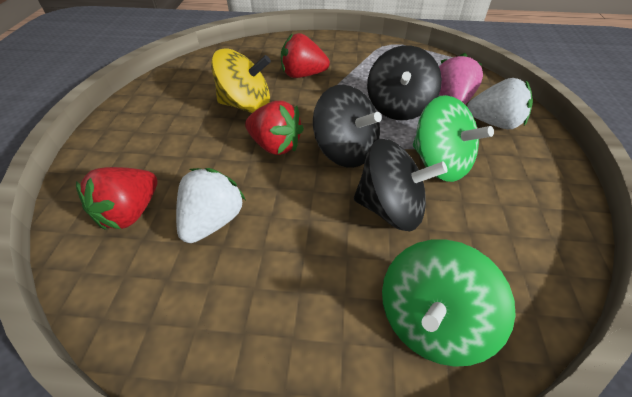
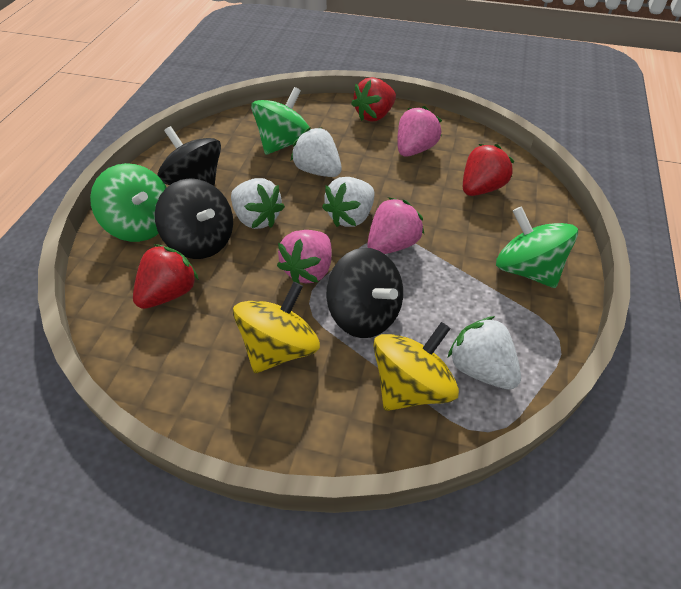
green spinning top: 2 -> 3
pink strawberry: 1 -> 3
white strawberry: 2 -> 4
yellow spinning top: 1 -> 2

